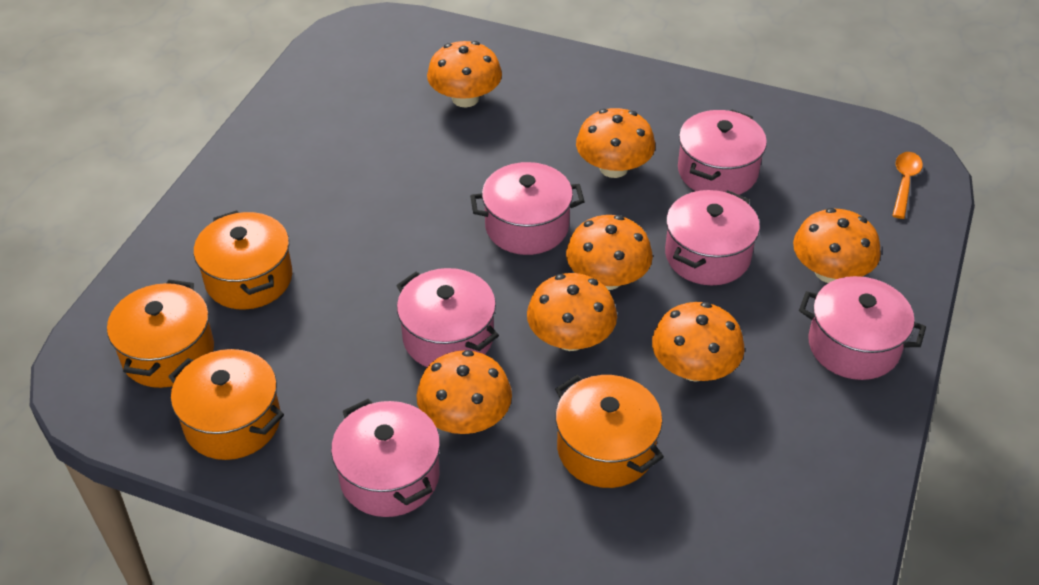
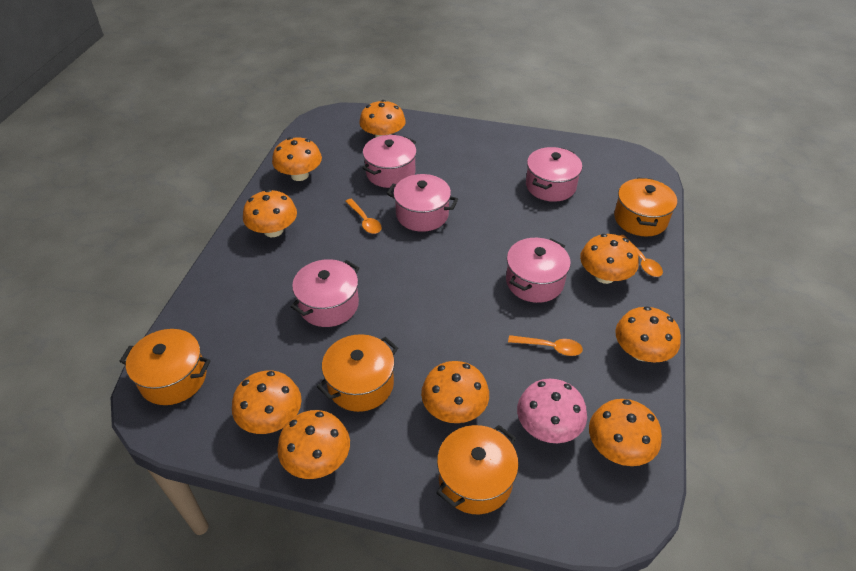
orange mushroom: 7 -> 9
orange spoon: 1 -> 3
pink mushroom: 0 -> 1
pink pot: 6 -> 5

